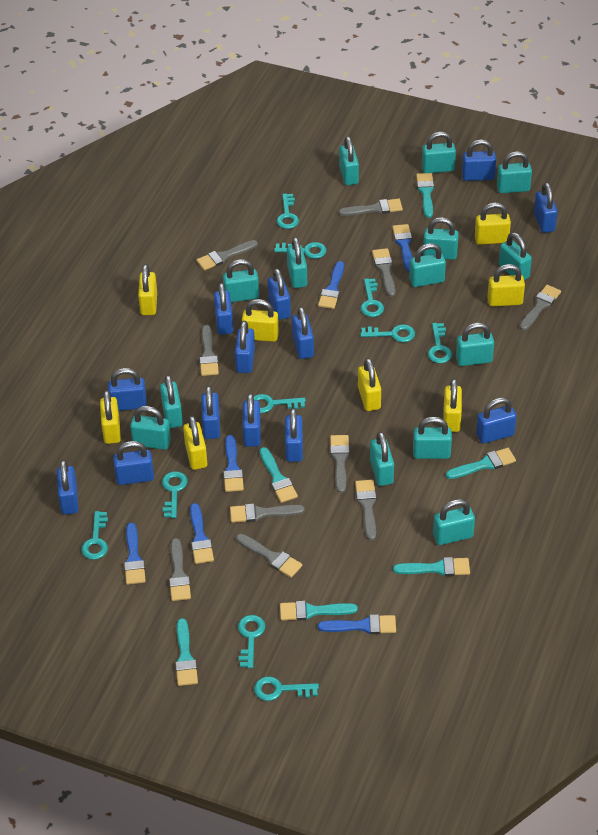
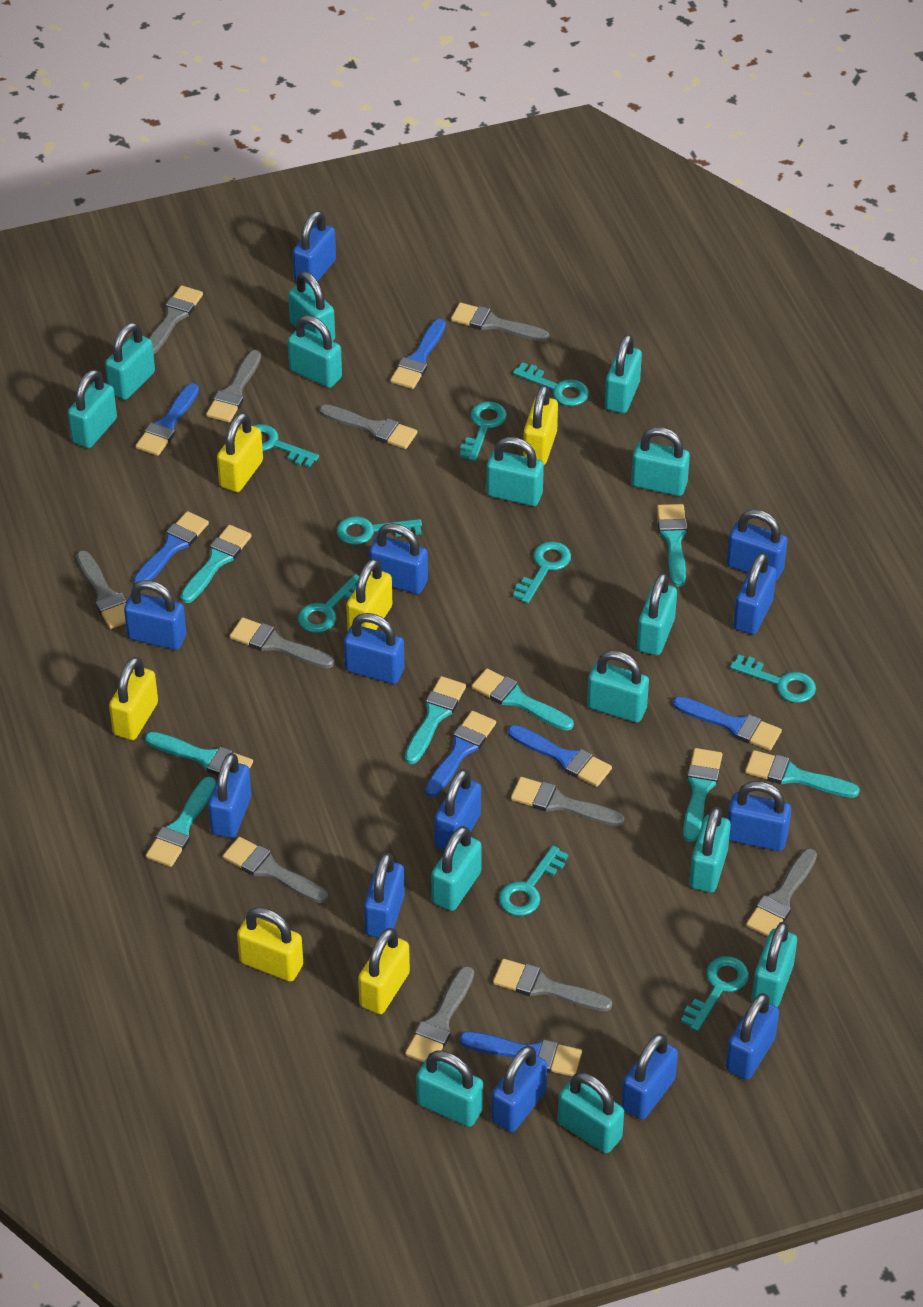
blue brush: 6 -> 7
grey brush: 10 -> 11
turquoise brush: 6 -> 8
turquoise key: 10 -> 9
yellow padlock: 8 -> 6

